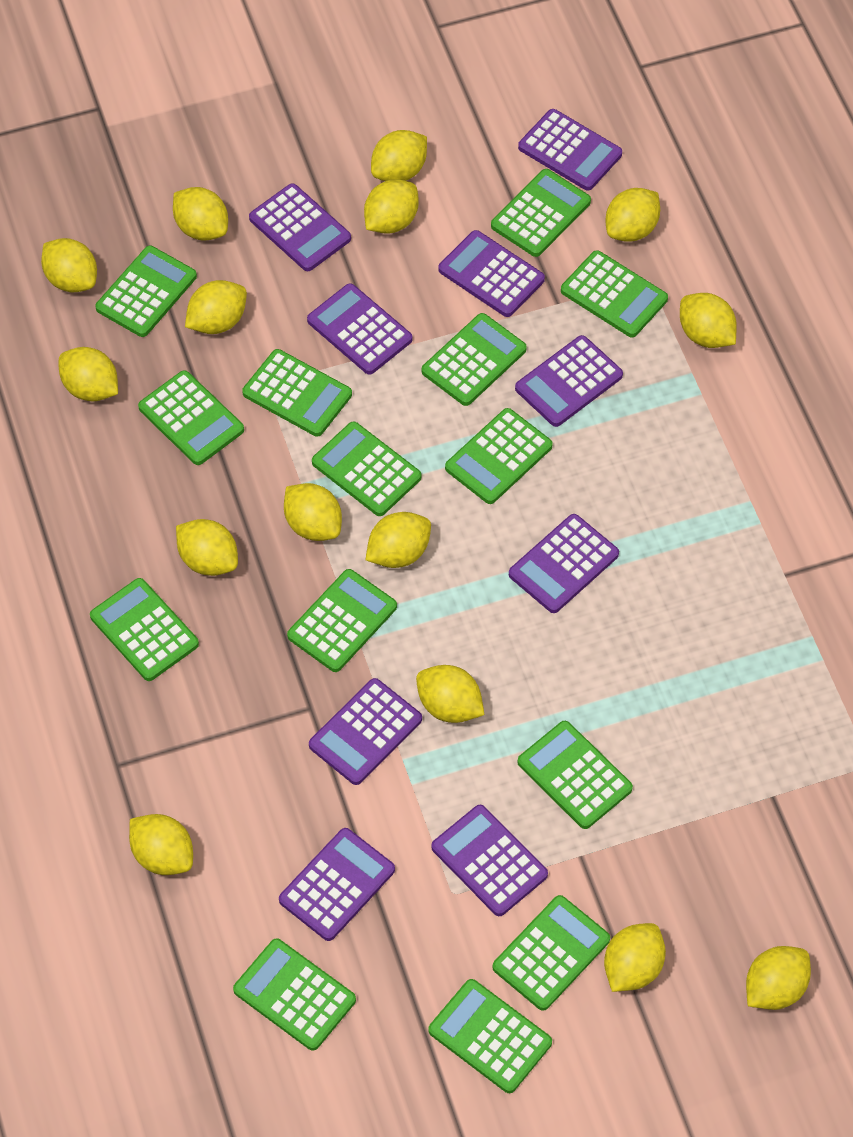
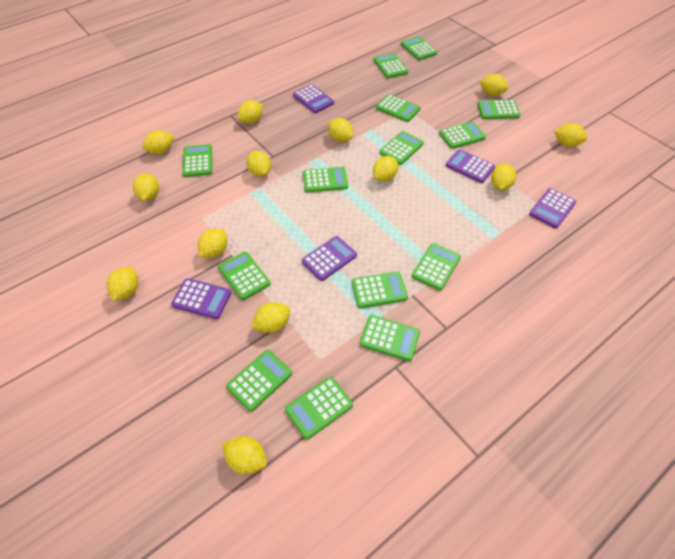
purple calculator: 9 -> 5
yellow lemon: 15 -> 13

